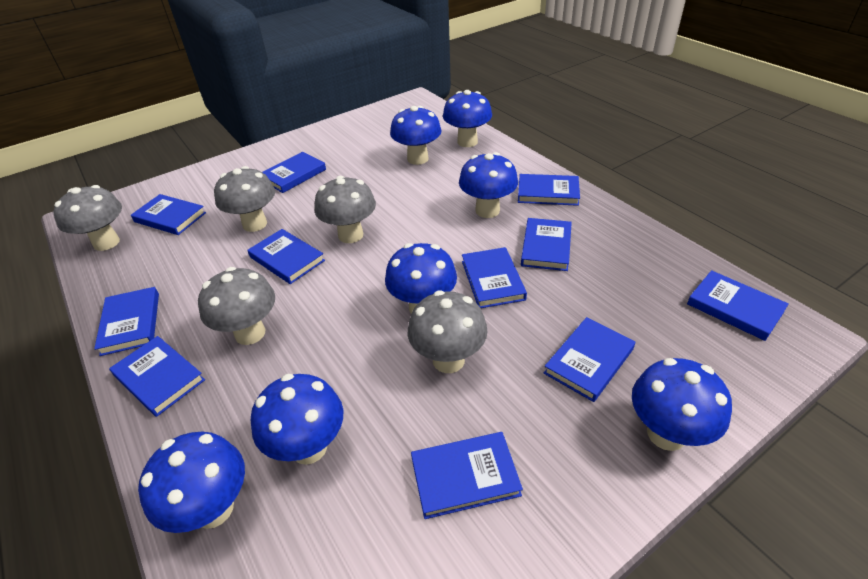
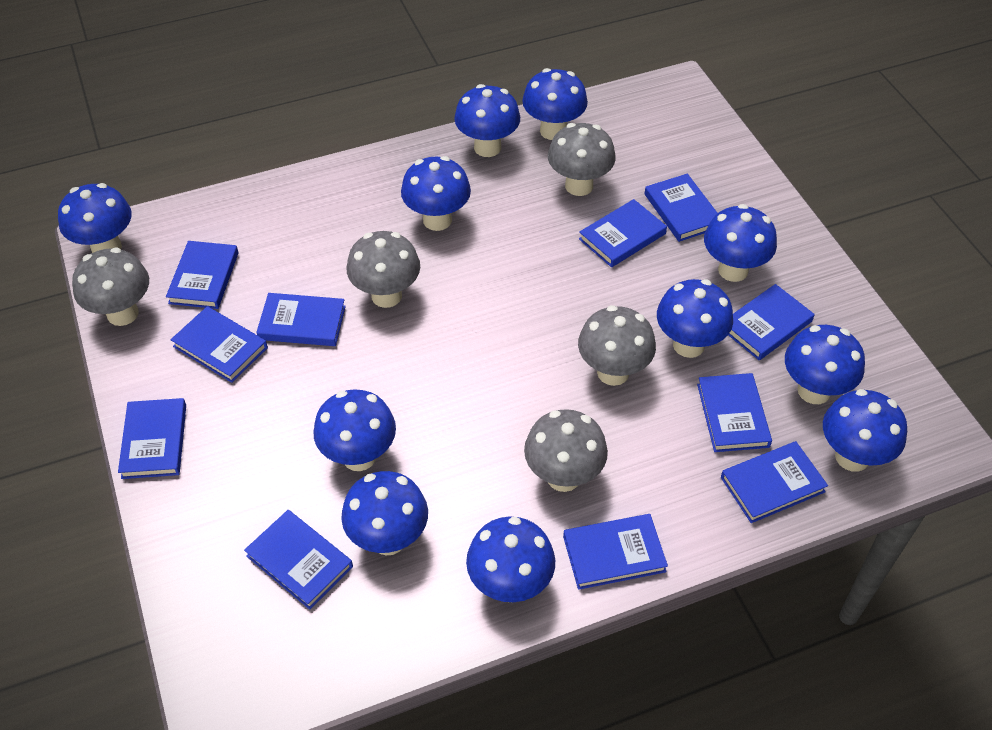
blue mushroom: 7 -> 11

